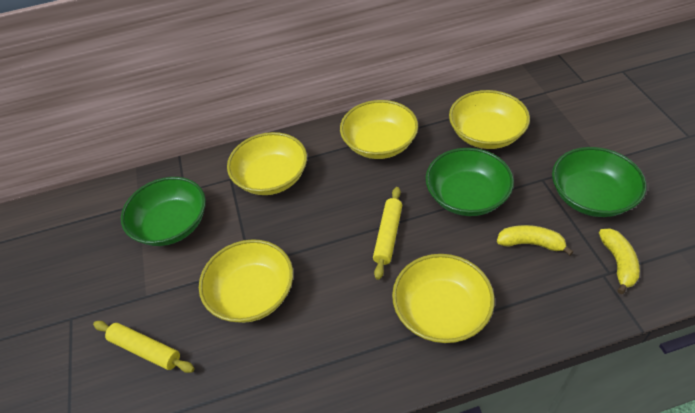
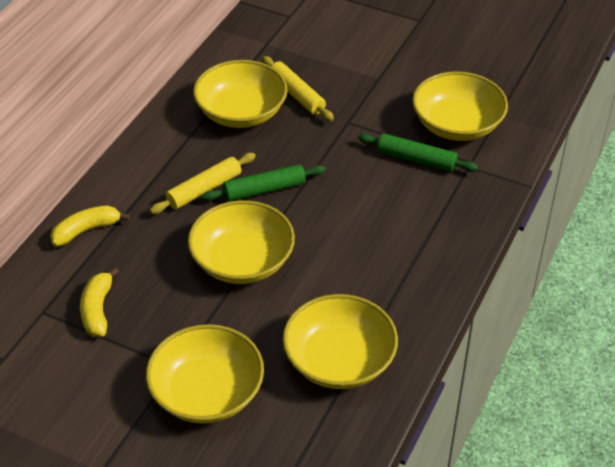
green bowl: 3 -> 0
green rolling pin: 0 -> 2

